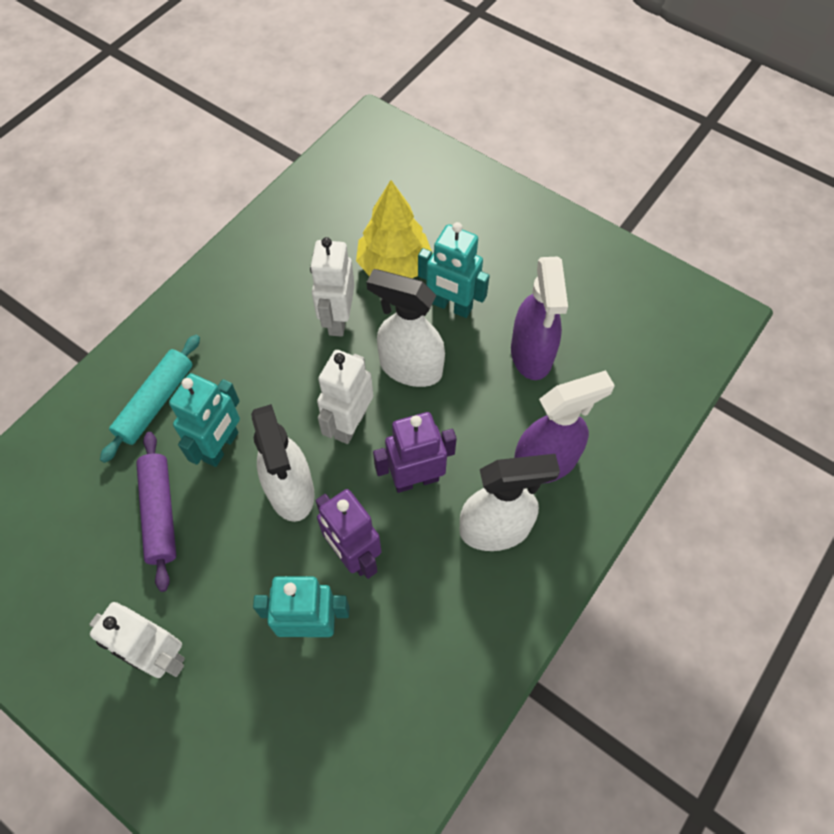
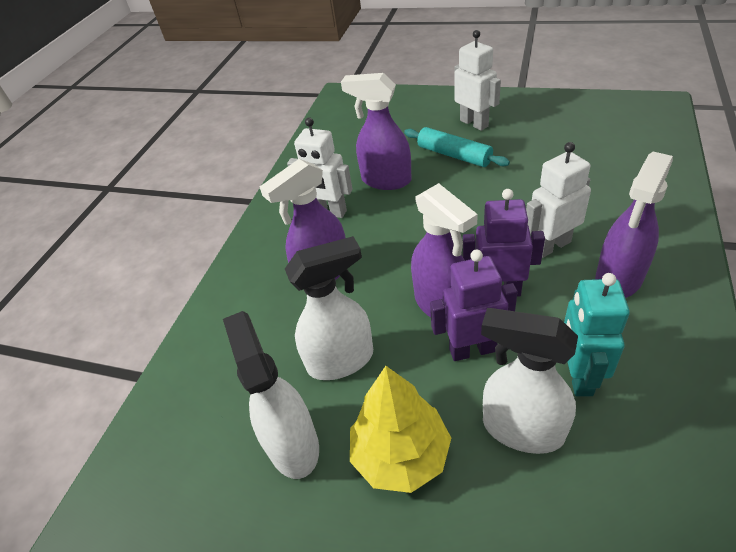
purple rolling pin: 1 -> 0
purple spray bottle: 2 -> 4
turquoise robot: 3 -> 1

